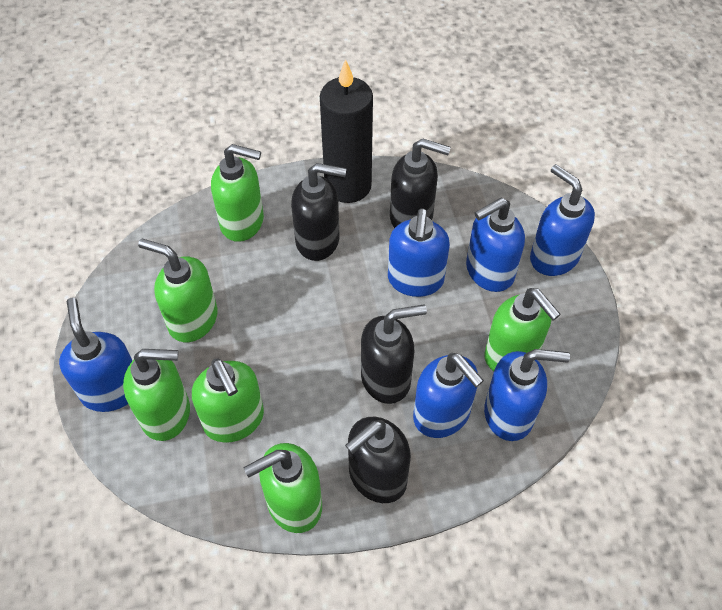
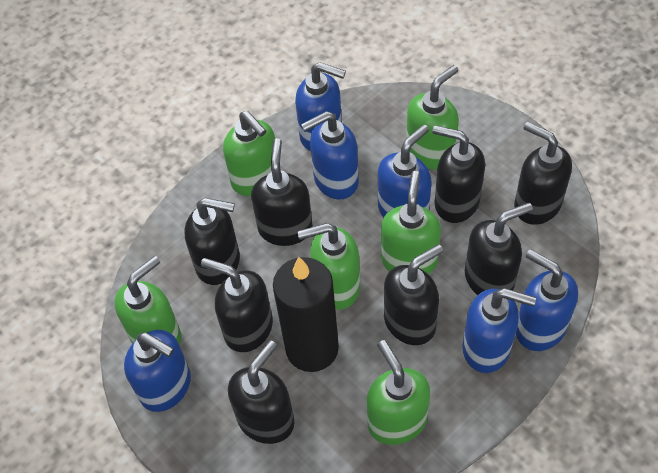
black soap dispenser: 4 -> 8

